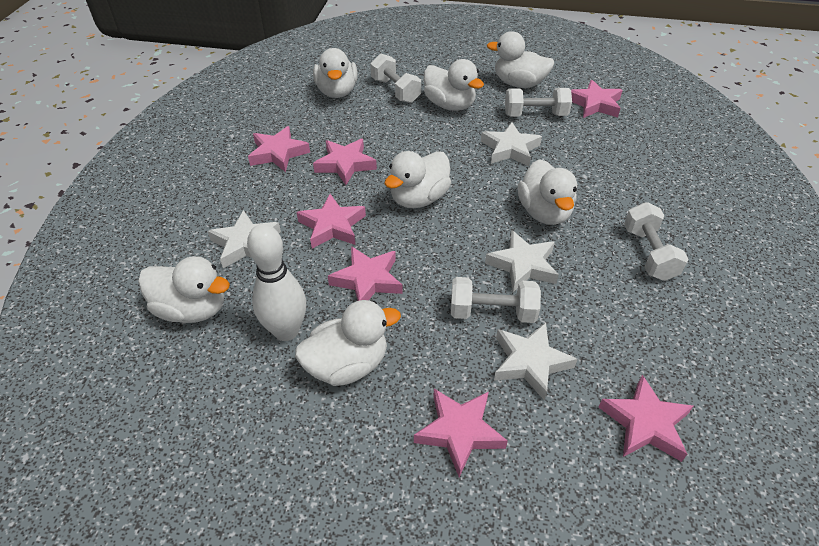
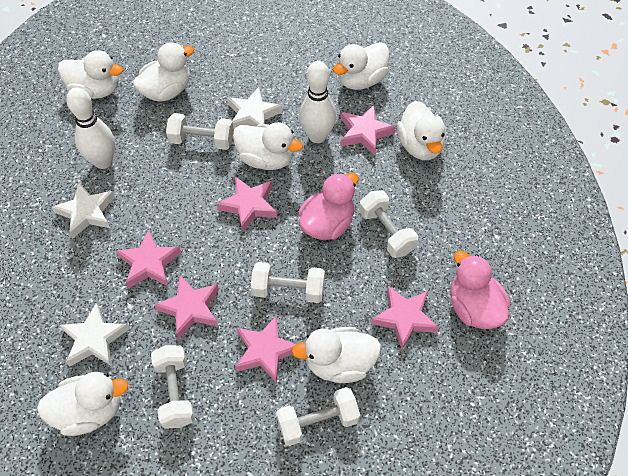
pink duck: 0 -> 2
pink star: 7 -> 6
white bowling pin: 1 -> 2
white dumbbell: 4 -> 5
white star: 4 -> 3

